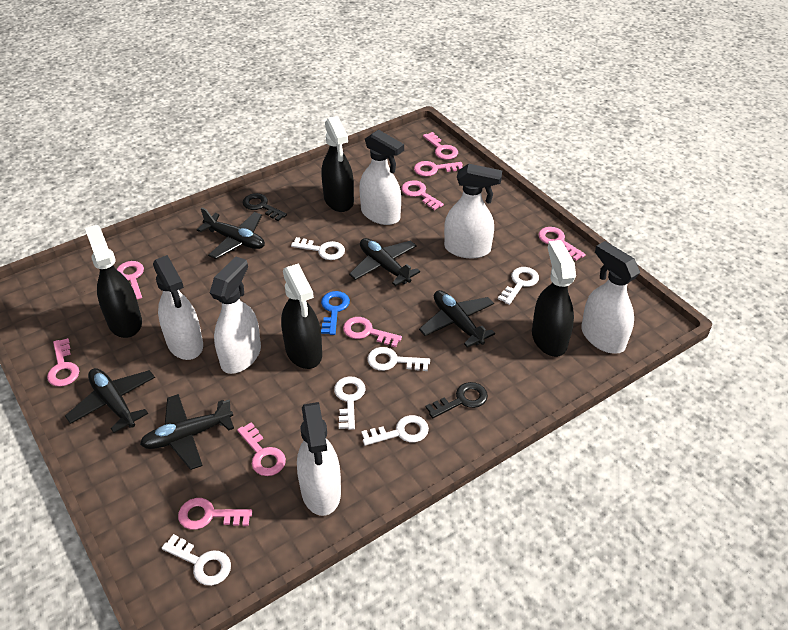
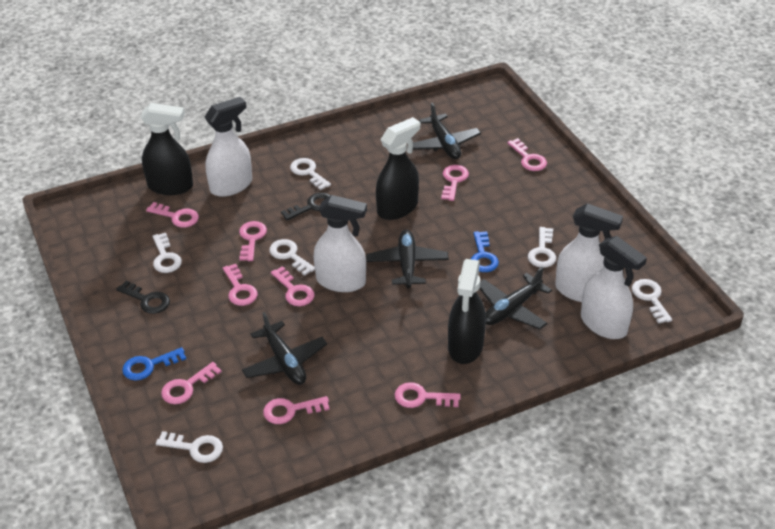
black plane: 5 -> 4
black spray bottle: 4 -> 3
blue key: 1 -> 2
white spray bottle: 6 -> 4

